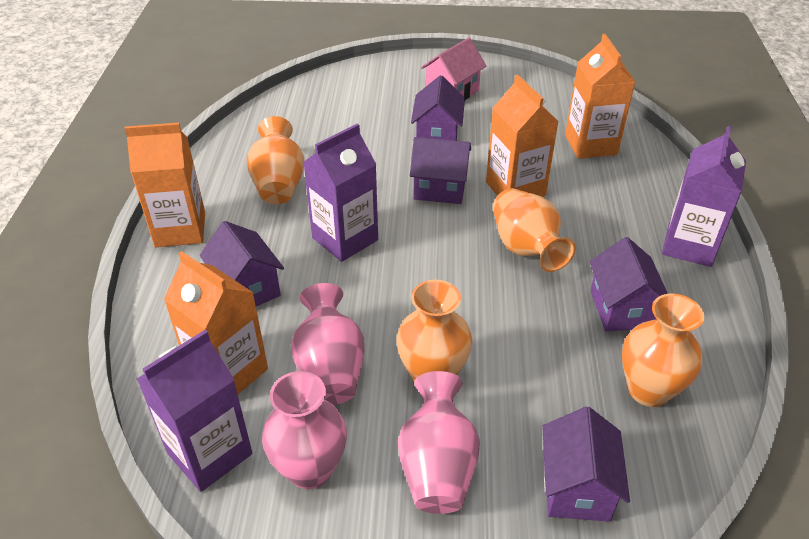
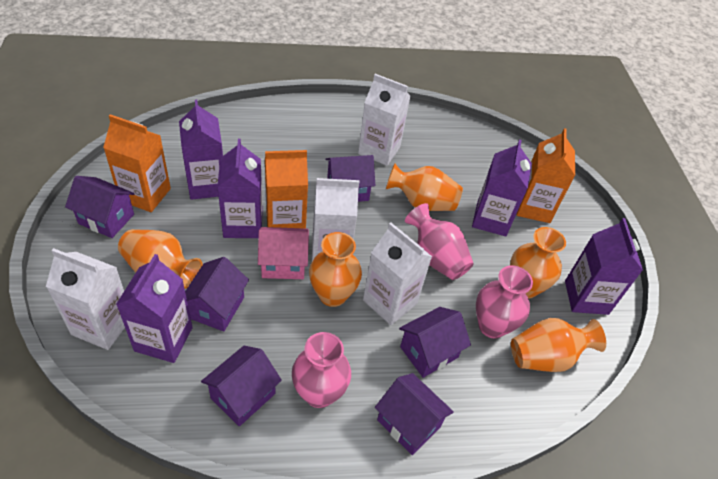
orange carton: 4 -> 3
orange vase: 4 -> 5
purple carton: 3 -> 5
purple house: 5 -> 6
white carton: 0 -> 4

